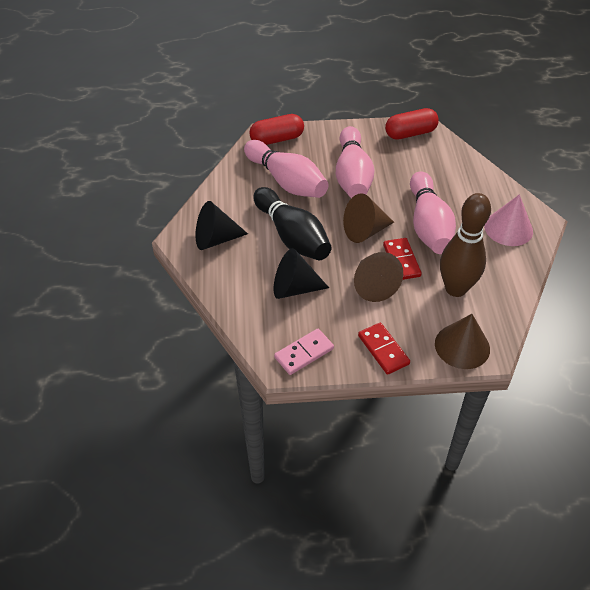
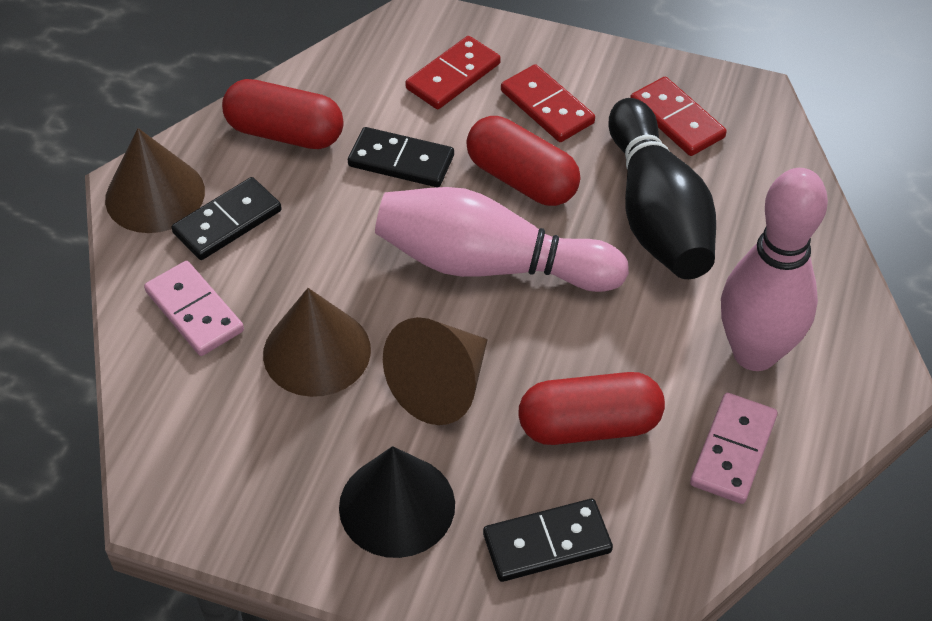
black cone: 2 -> 1
black domino: 0 -> 3
brown bowling pin: 1 -> 0
pink bowling pin: 3 -> 2
pink cone: 1 -> 0
pink domino: 1 -> 2
red capsule: 2 -> 3
red domino: 2 -> 3

